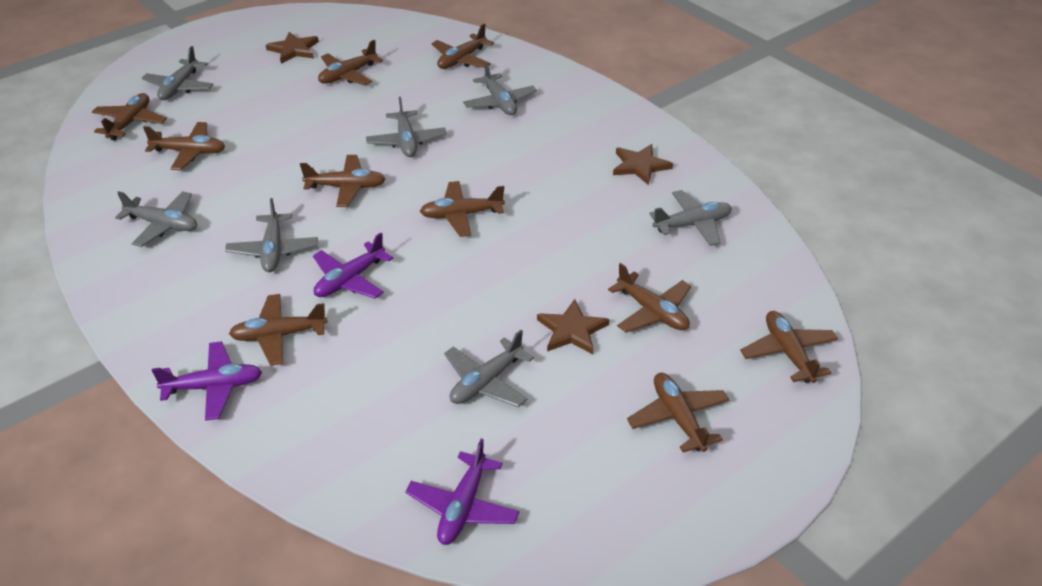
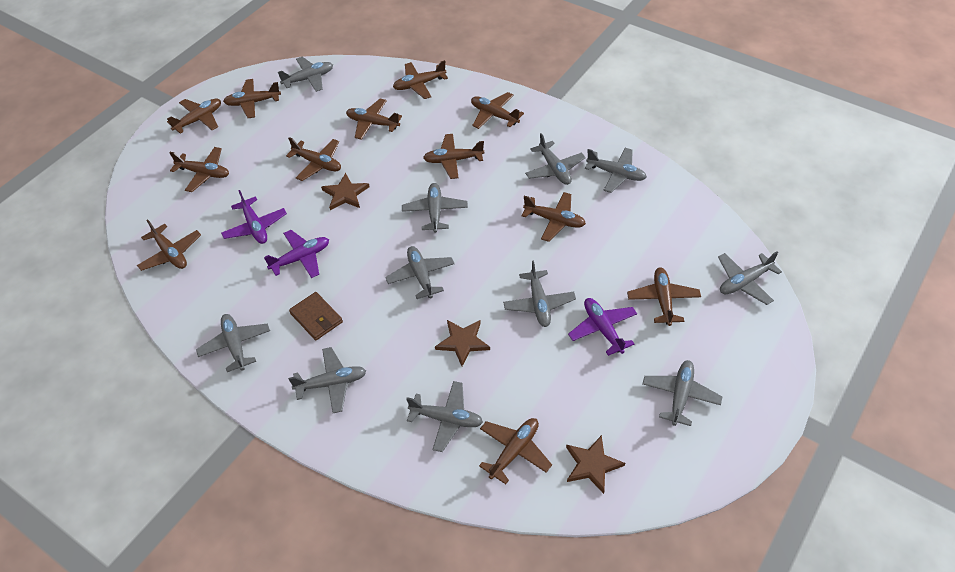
brown plane: 10 -> 12
brown wallet: 0 -> 1
grey plane: 7 -> 11

